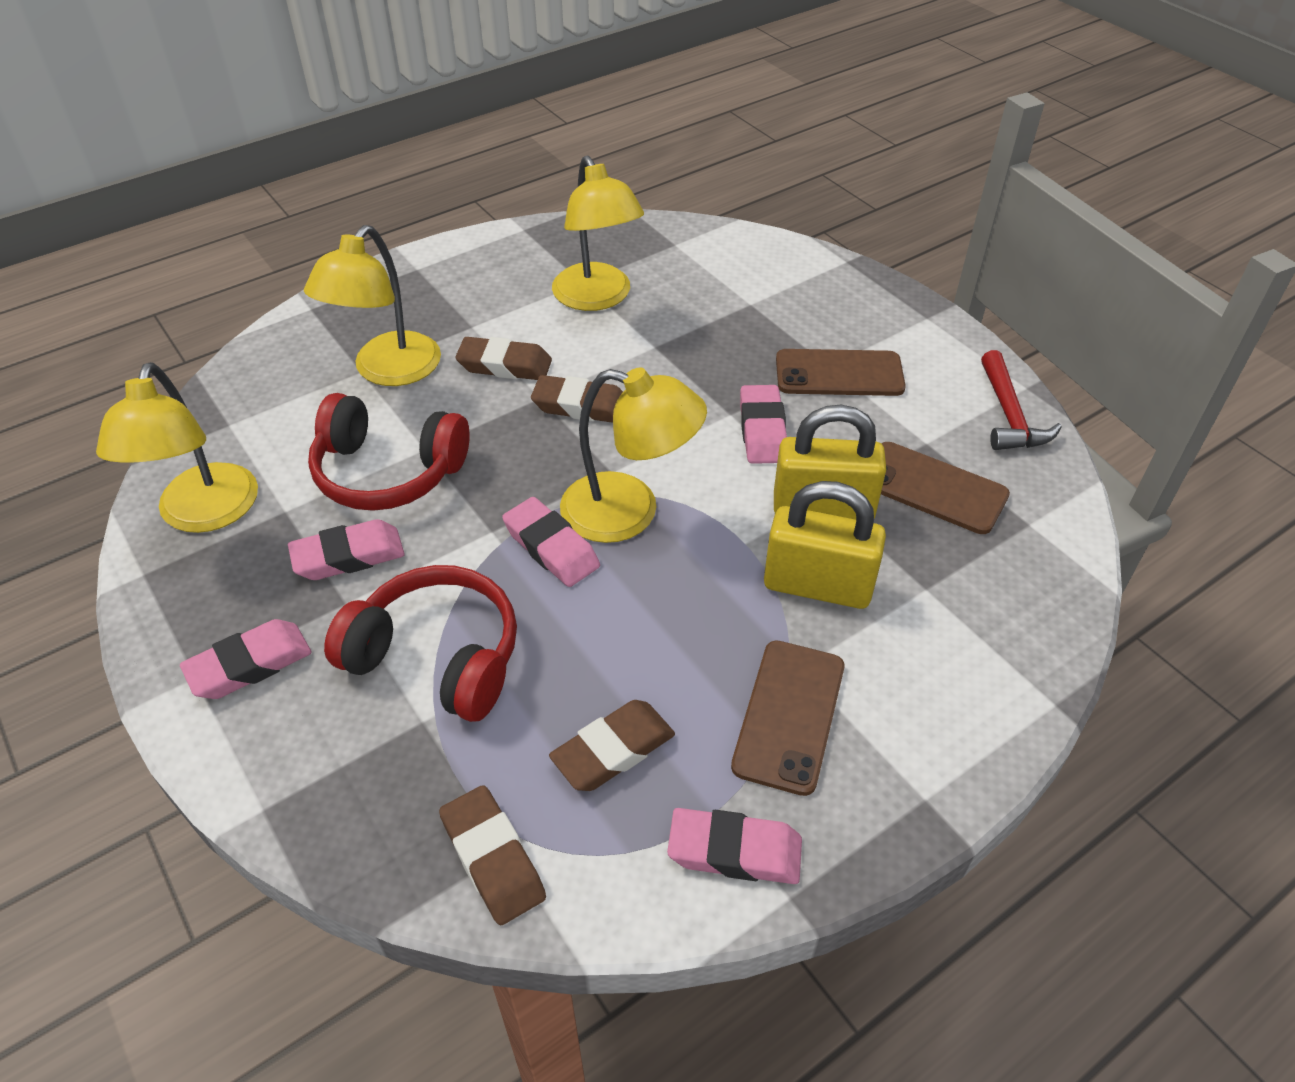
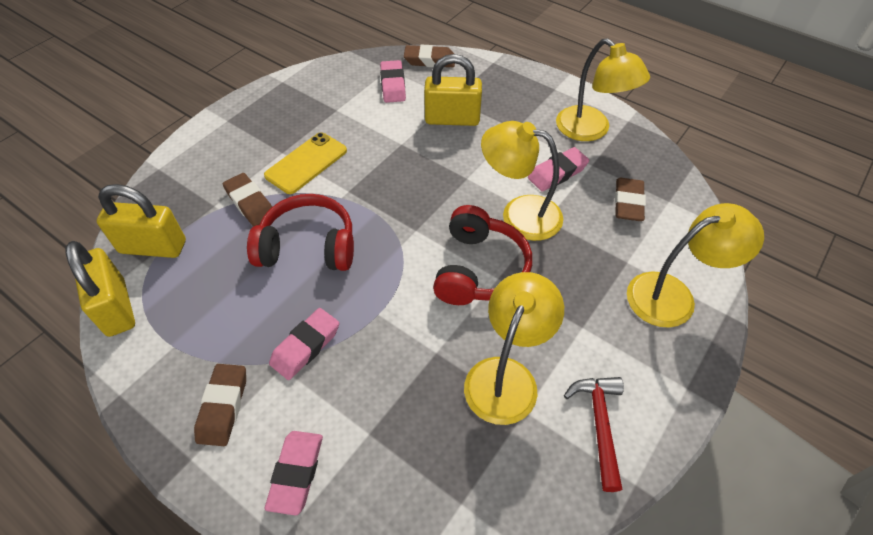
brown phone: 3 -> 0
pink eraser: 5 -> 4
yellow padlock: 2 -> 3
yellow phone: 0 -> 1

